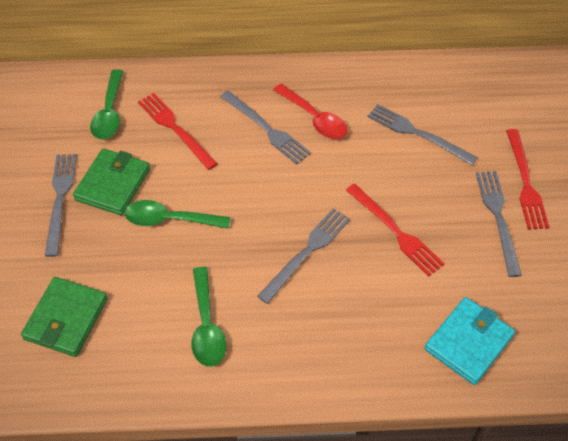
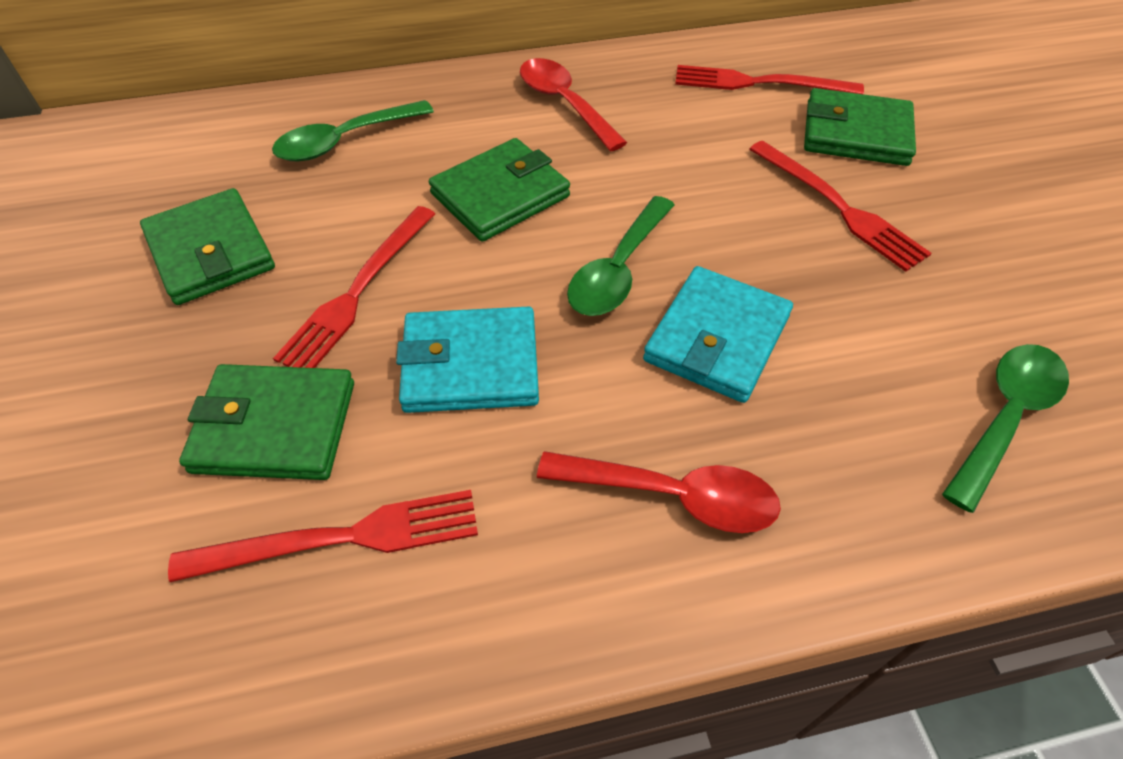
green wallet: 2 -> 4
grey fork: 5 -> 0
red fork: 3 -> 4
red spoon: 1 -> 2
turquoise wallet: 1 -> 2

